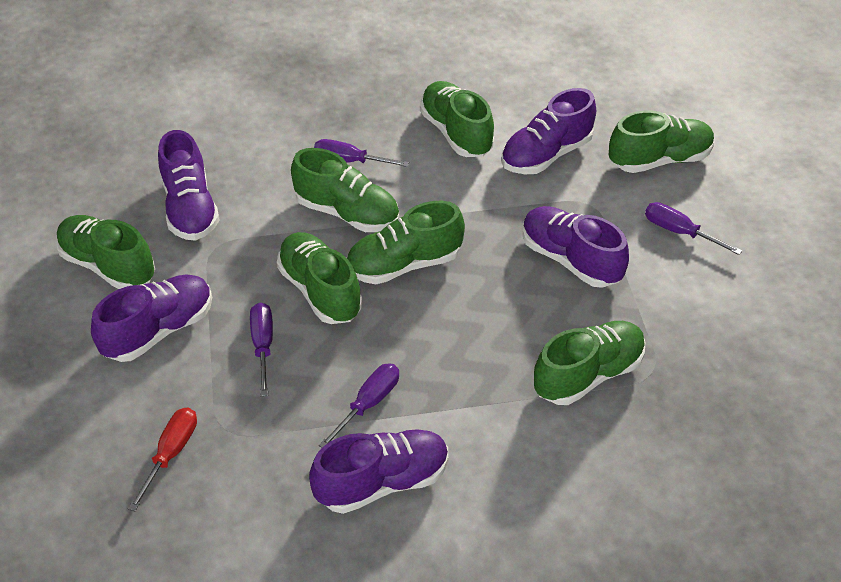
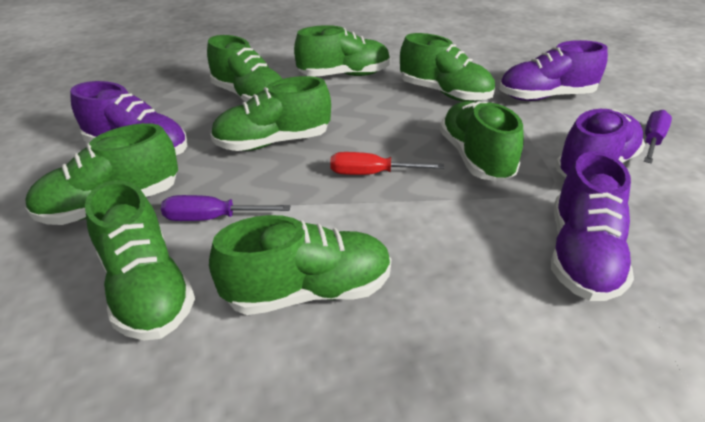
green shoe: 7 -> 8
purple screwdriver: 4 -> 2
purple shoe: 5 -> 4

